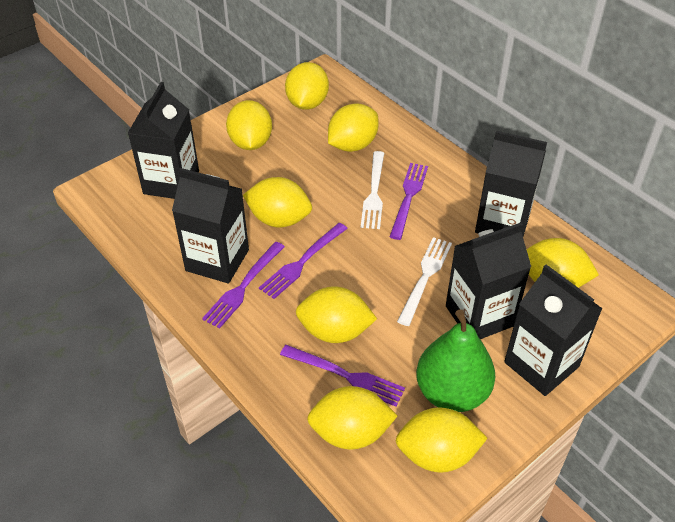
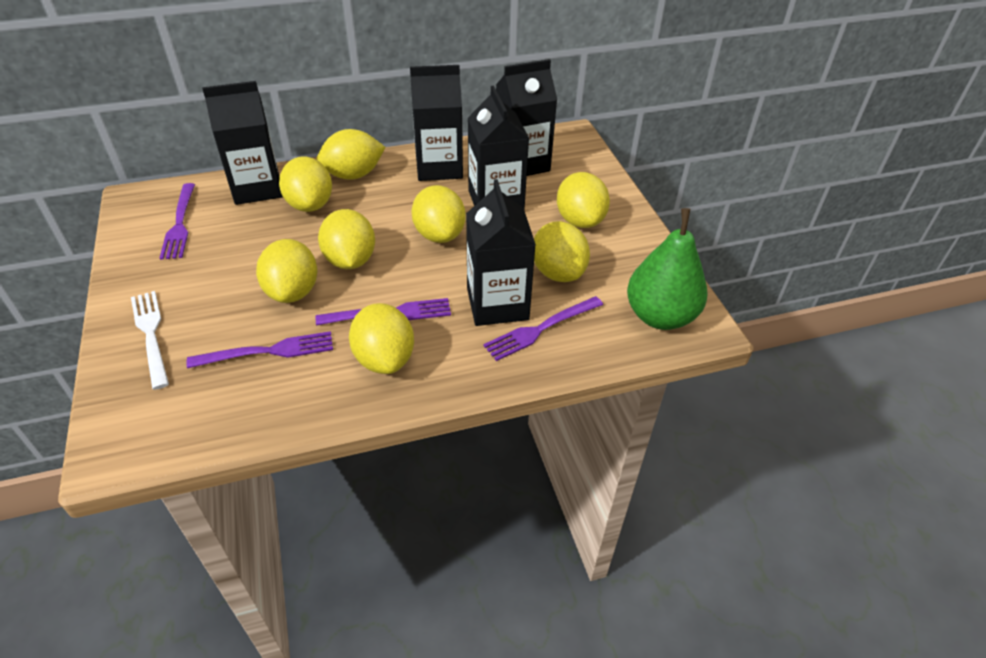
white fork: 2 -> 1

